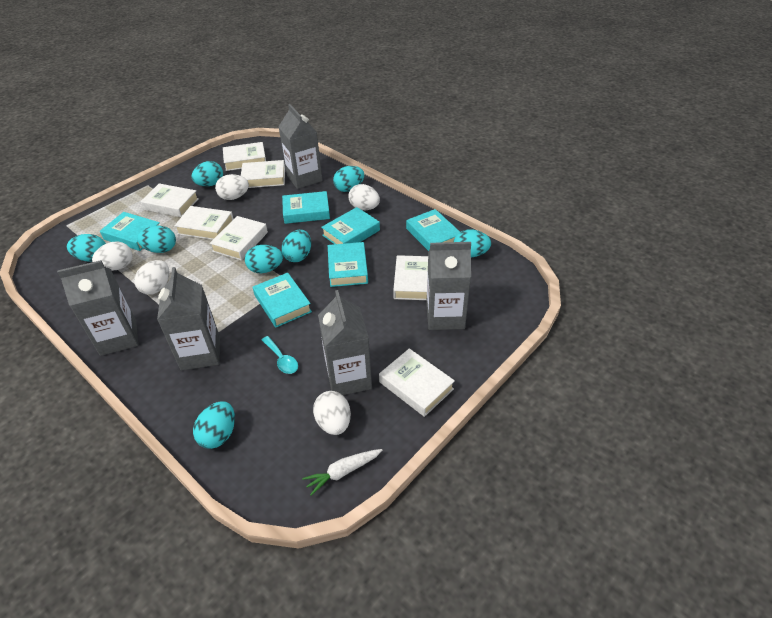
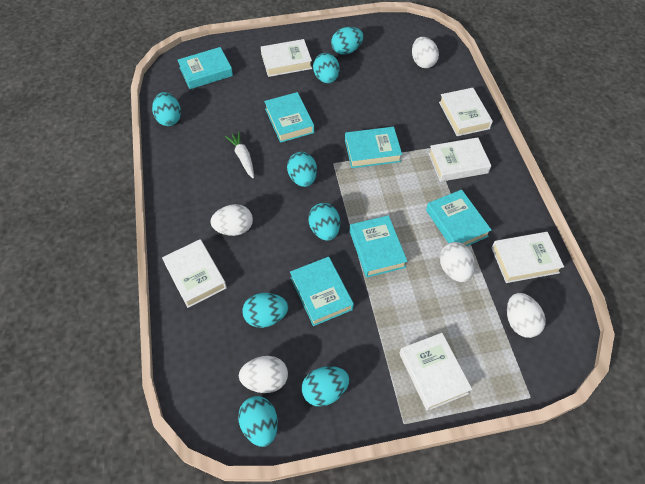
grey carton: 5 -> 0
turquoise spoon: 1 -> 0
white book: 7 -> 6

